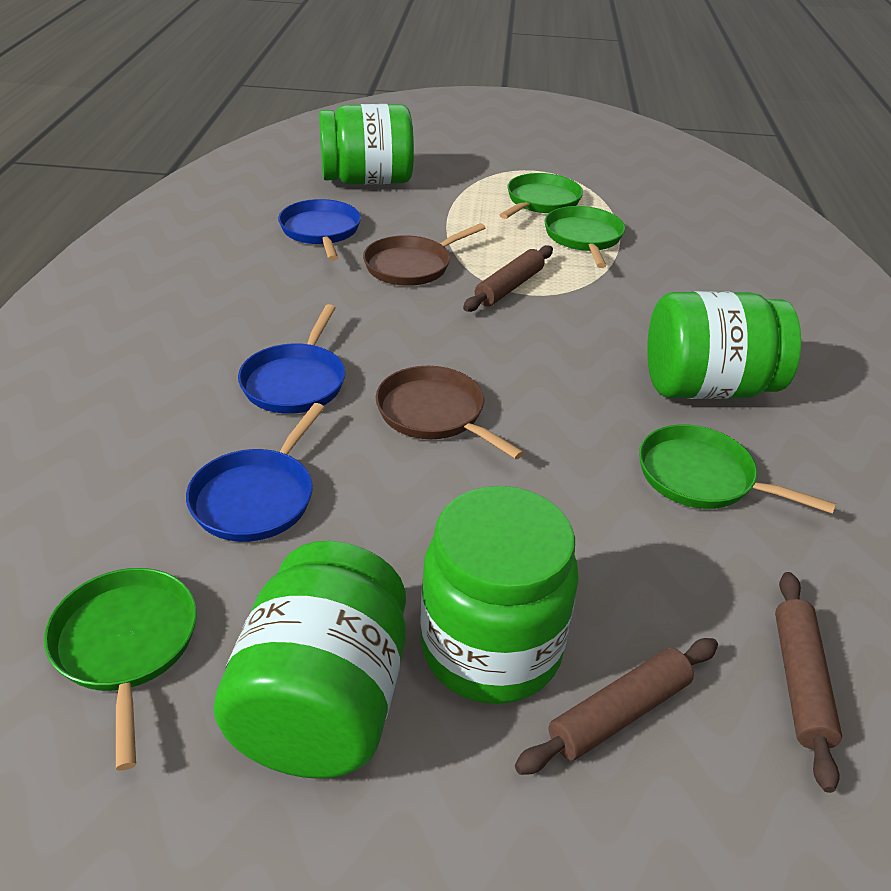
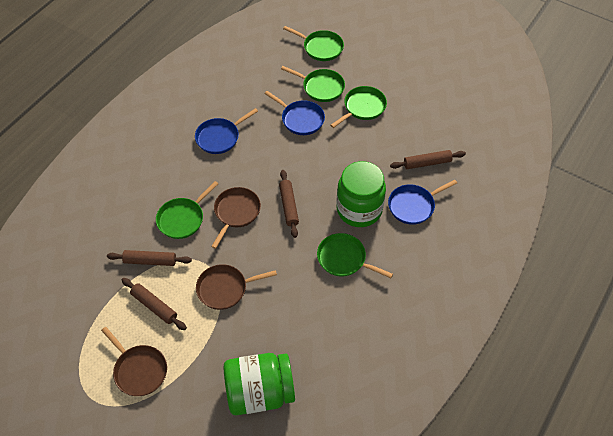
brown pan: 2 -> 3
brown rolling pin: 3 -> 4
green jar: 4 -> 2
green pan: 4 -> 5

